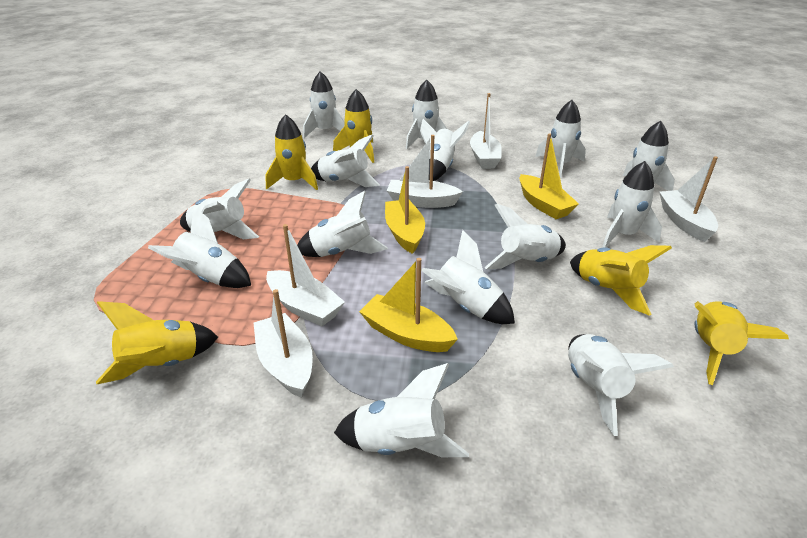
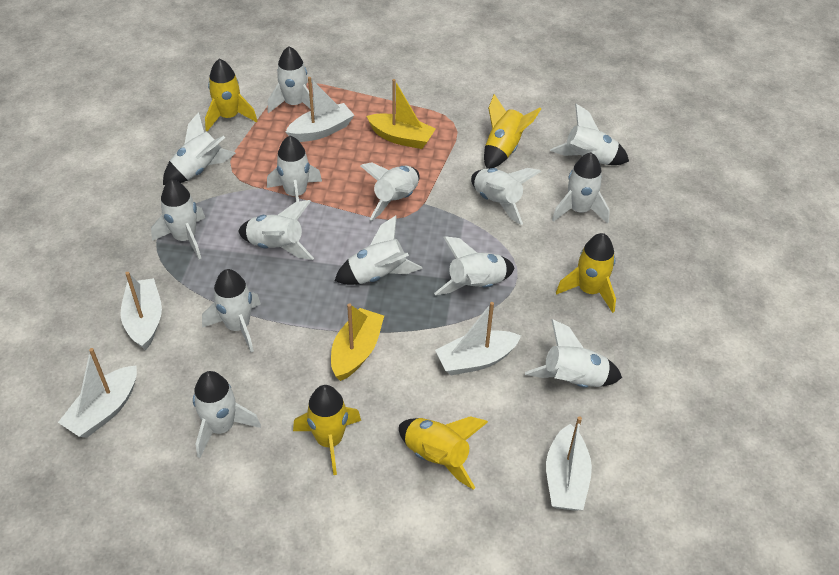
yellow boat: 3 -> 2

